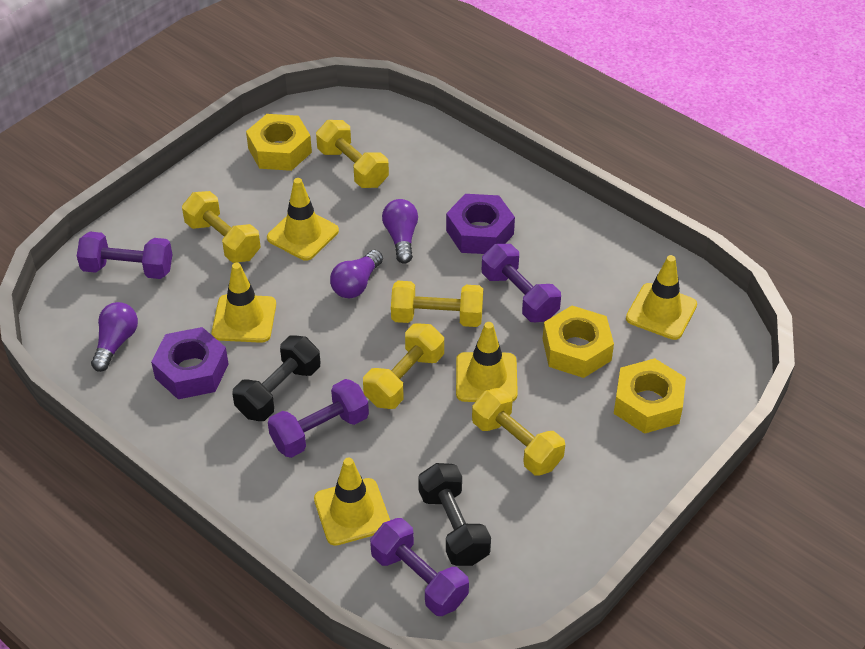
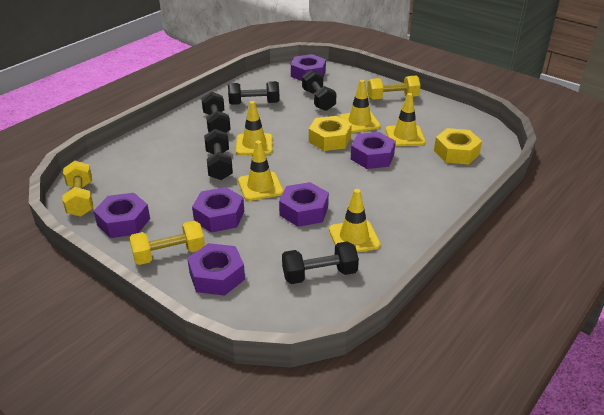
black dumbbell: 2 -> 5
purple dumbbell: 4 -> 0
purple light bulb: 3 -> 0
purple nut: 2 -> 6
yellow dumbbell: 5 -> 3
yellow nut: 3 -> 2

